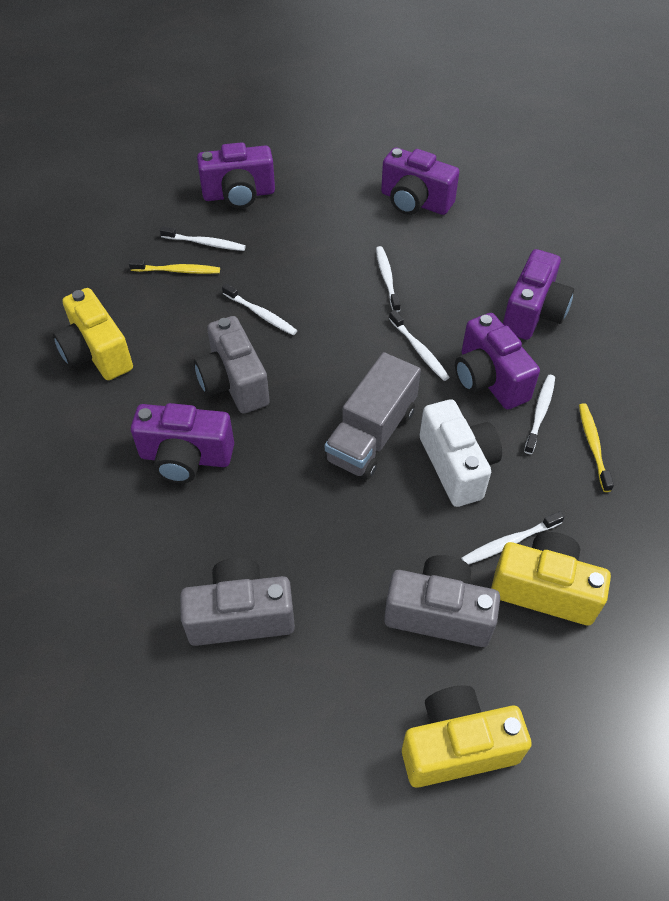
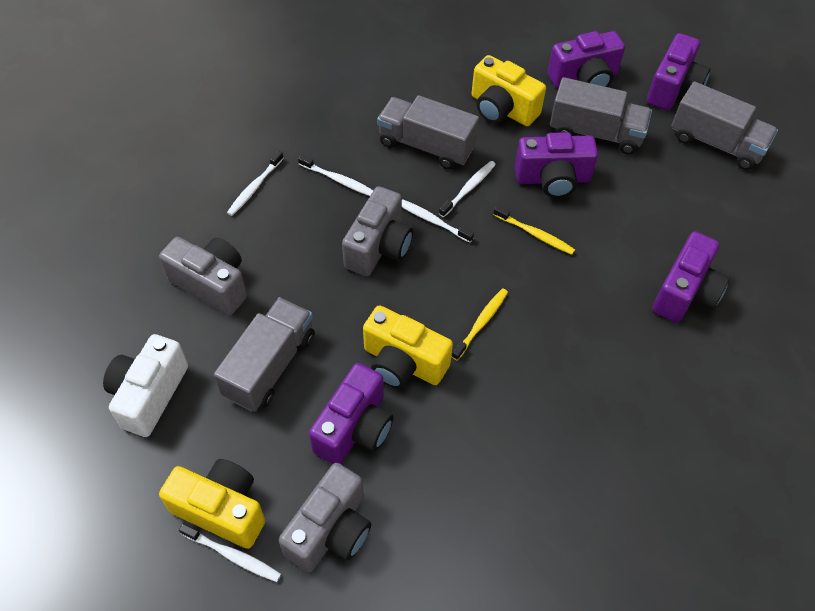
grey truck: 1 -> 4
white toothbrush: 6 -> 5

